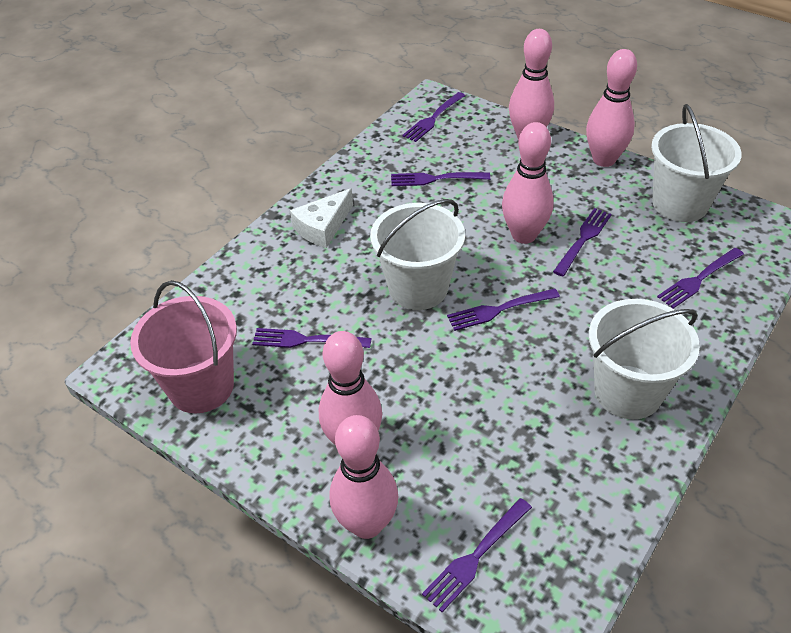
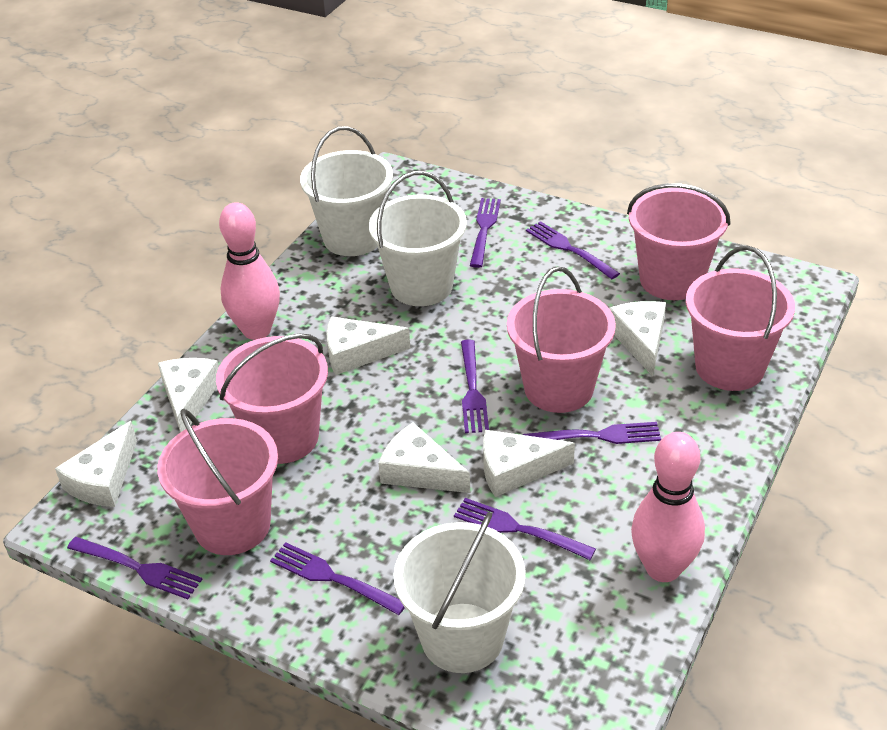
pink bowling pin: 5 -> 2
pink bucket: 1 -> 5
white cheese: 1 -> 6

